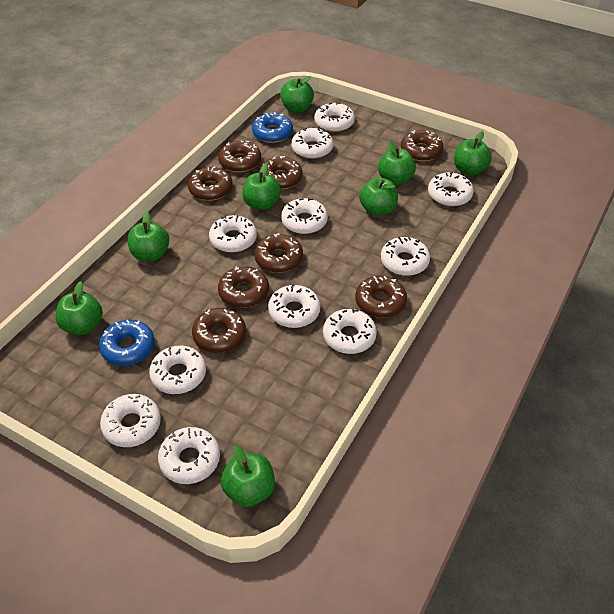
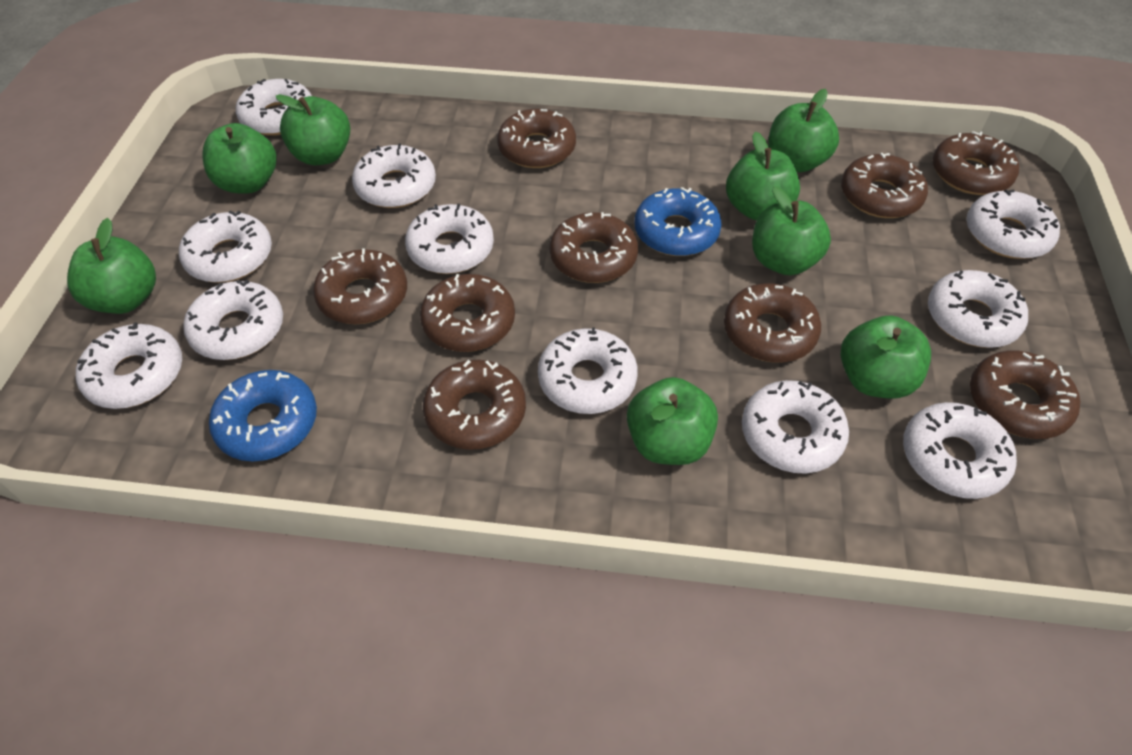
brown donut: 8 -> 9

